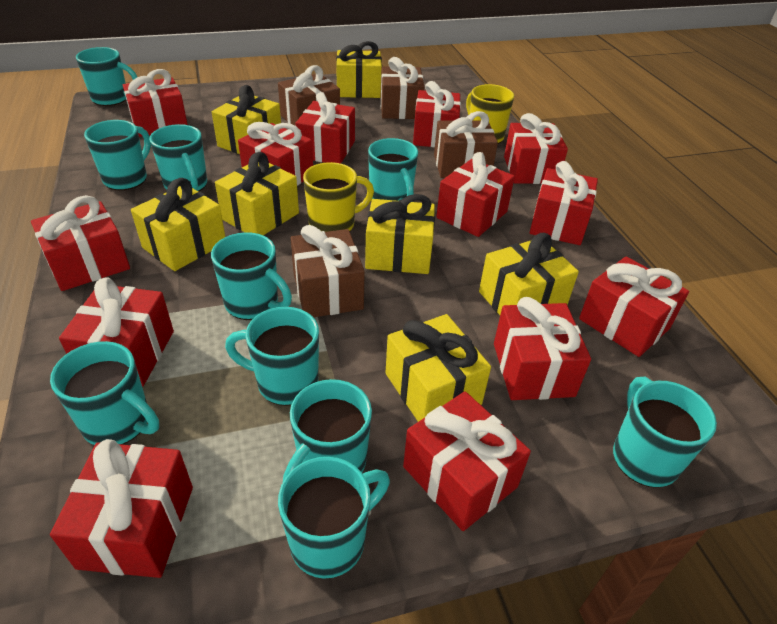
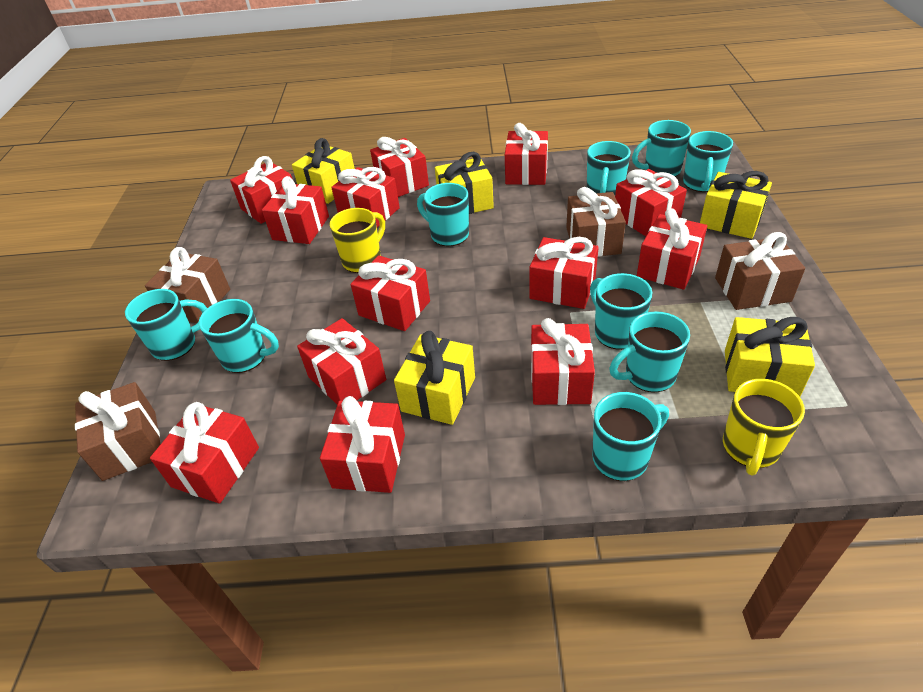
turquoise mug: 10 -> 9
yellow gift: 7 -> 5

